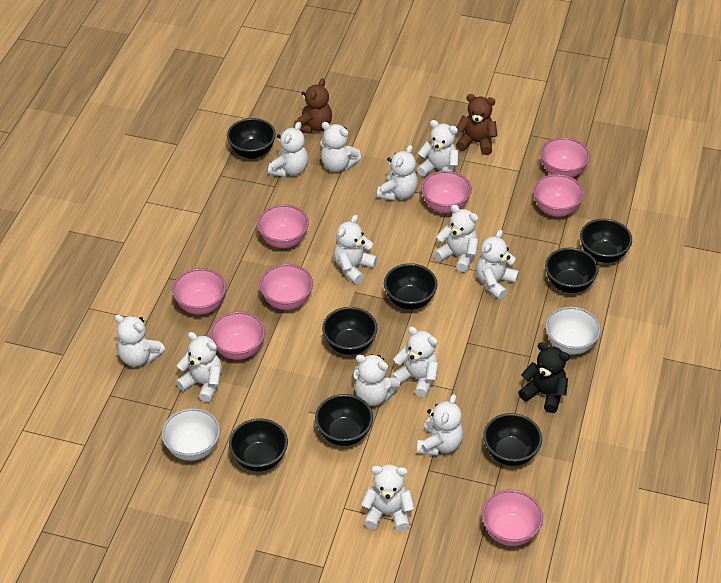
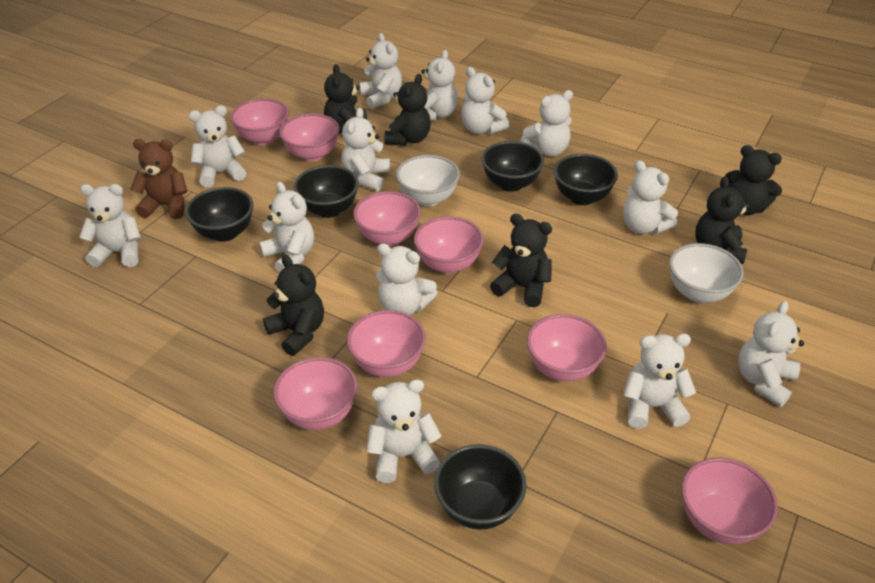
black bowl: 8 -> 5
black teddy bear: 1 -> 6
brown teddy bear: 2 -> 1

